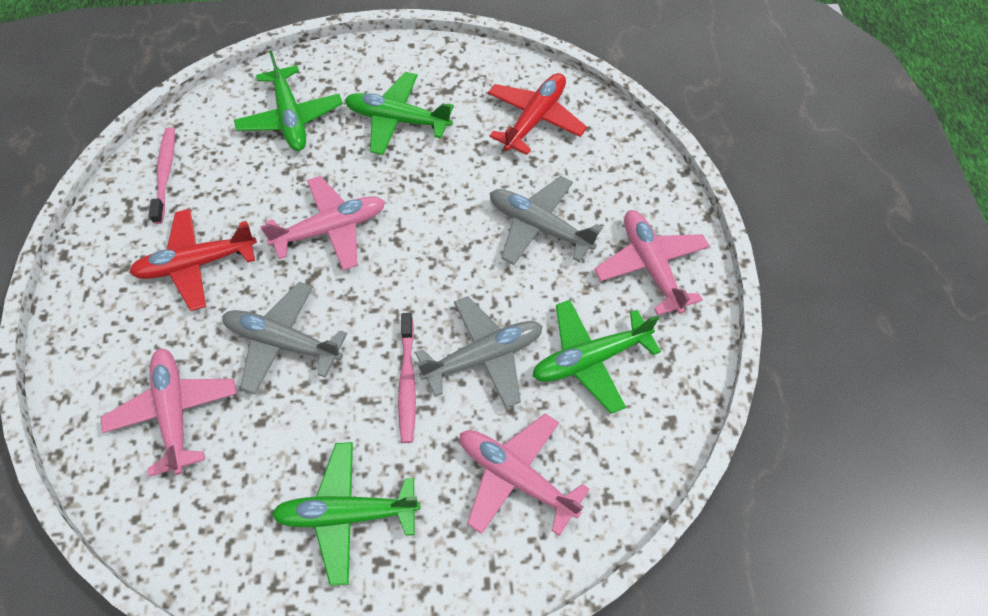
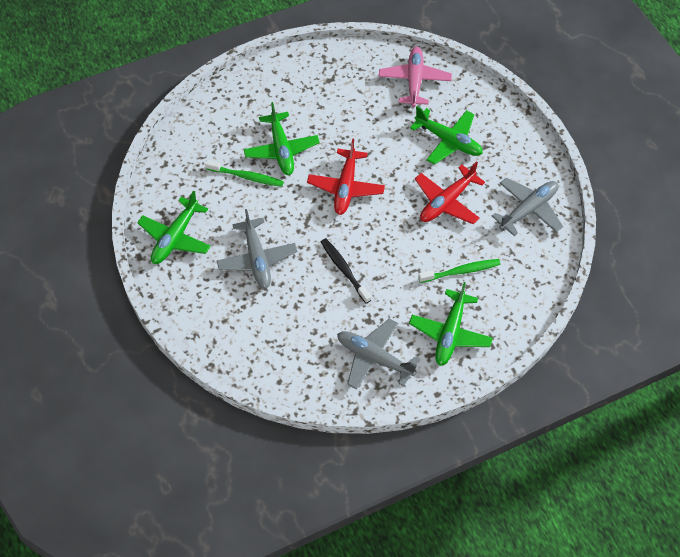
black toothbrush: 0 -> 1
green toothbrush: 0 -> 2
pink plane: 4 -> 1
pink toothbrush: 2 -> 0

